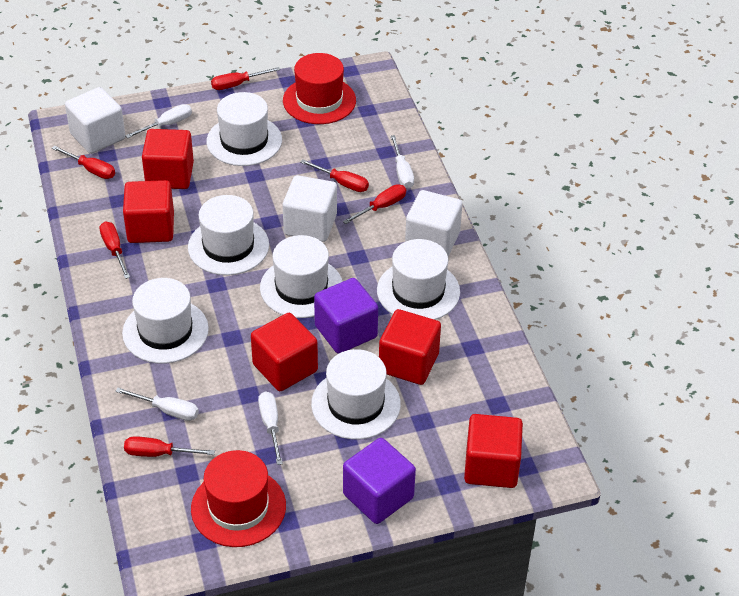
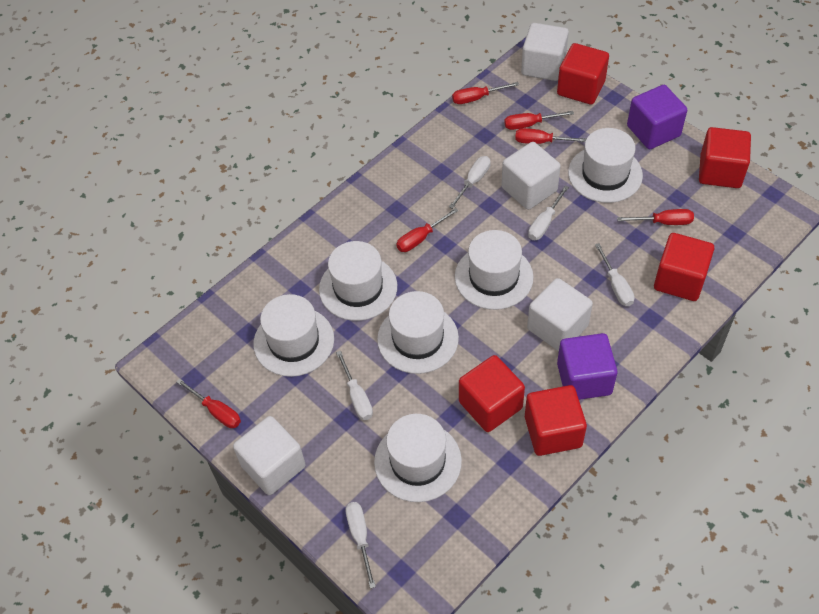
red hat: 2 -> 0
white cube: 3 -> 4
white screwdriver: 4 -> 5

